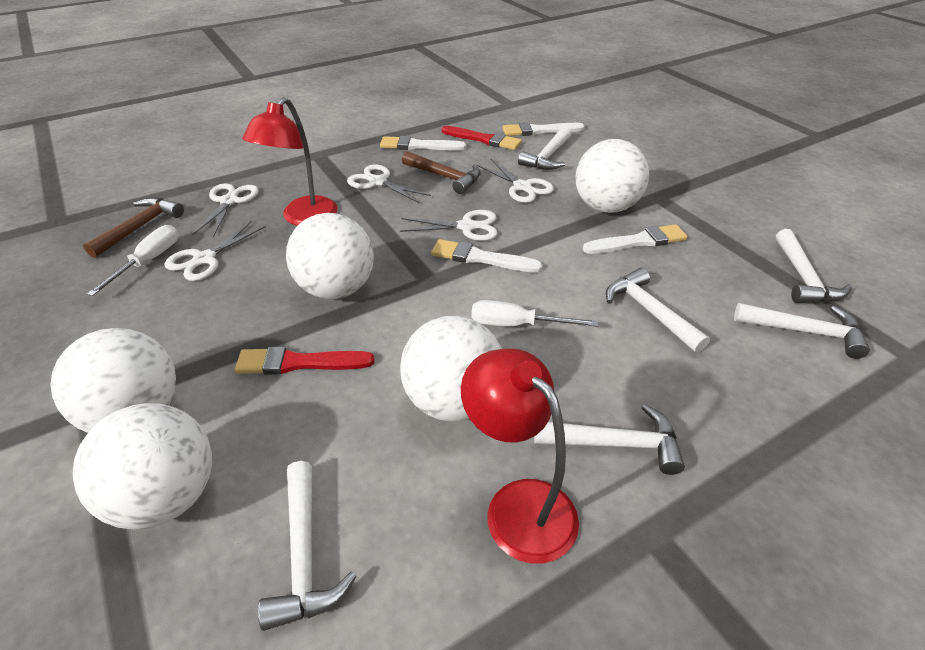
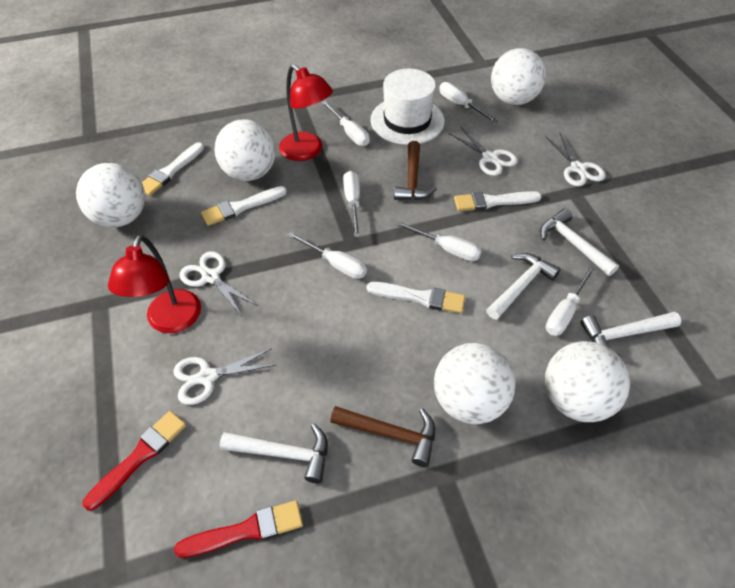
white hammer: 6 -> 4
white hat: 0 -> 1
white scissors: 5 -> 4
white screwdriver: 2 -> 6

